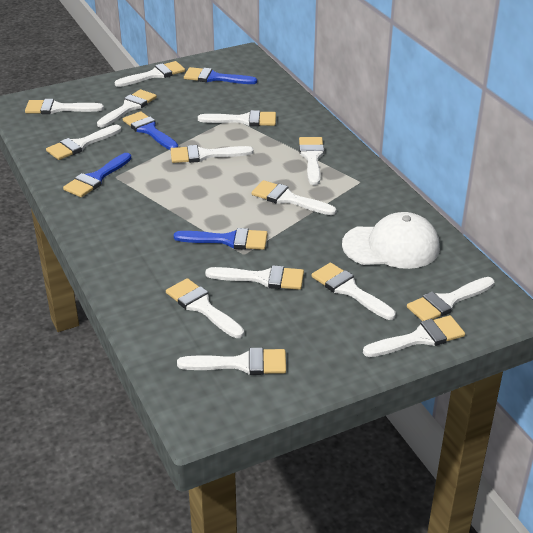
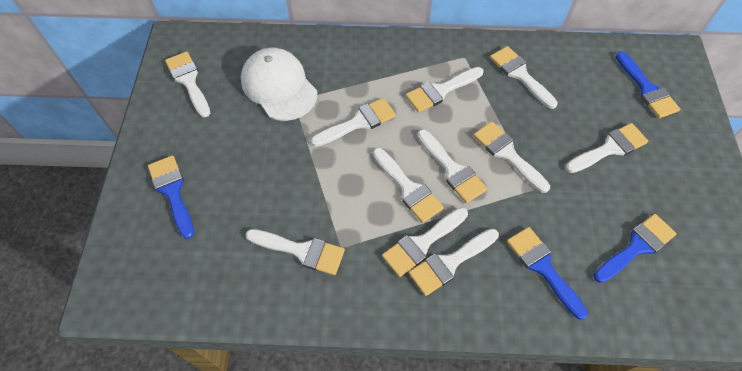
white brush: 14 -> 11

